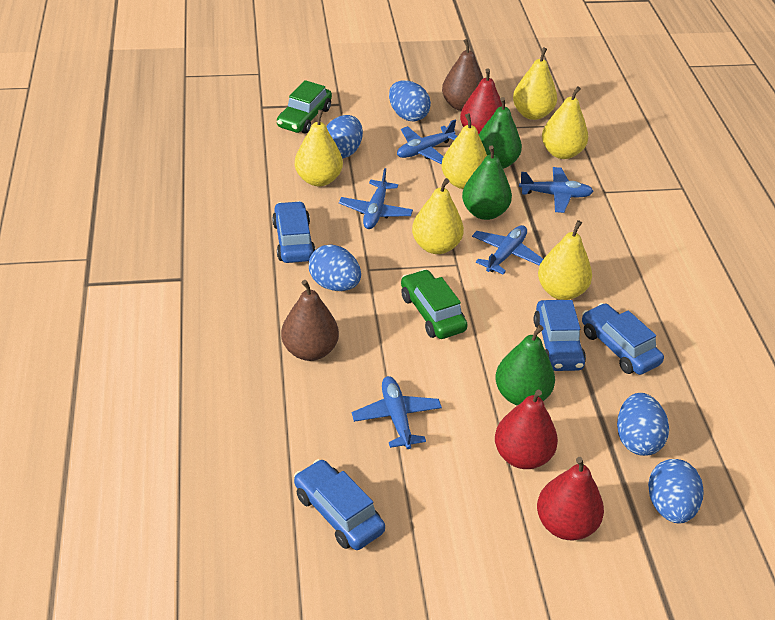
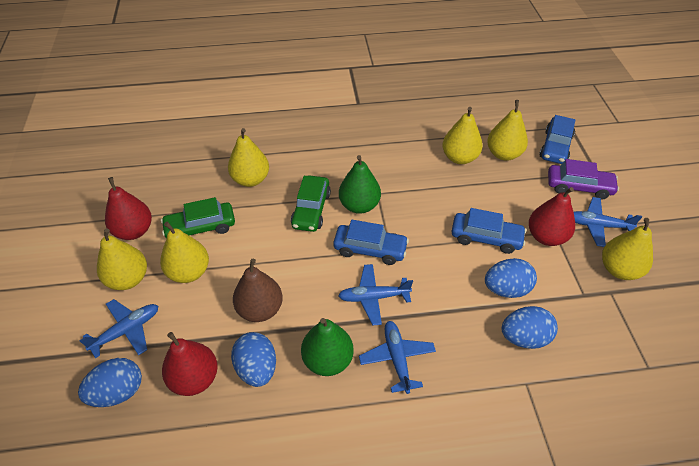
blue car: 4 -> 3
blue egg: 5 -> 4
blue plane: 5 -> 4
brown pear: 2 -> 1
green pear: 3 -> 2
purple car: 0 -> 1

